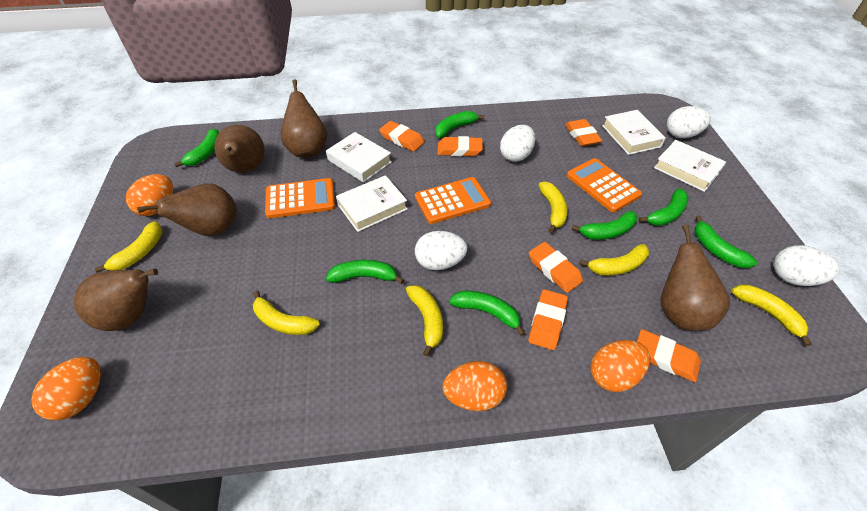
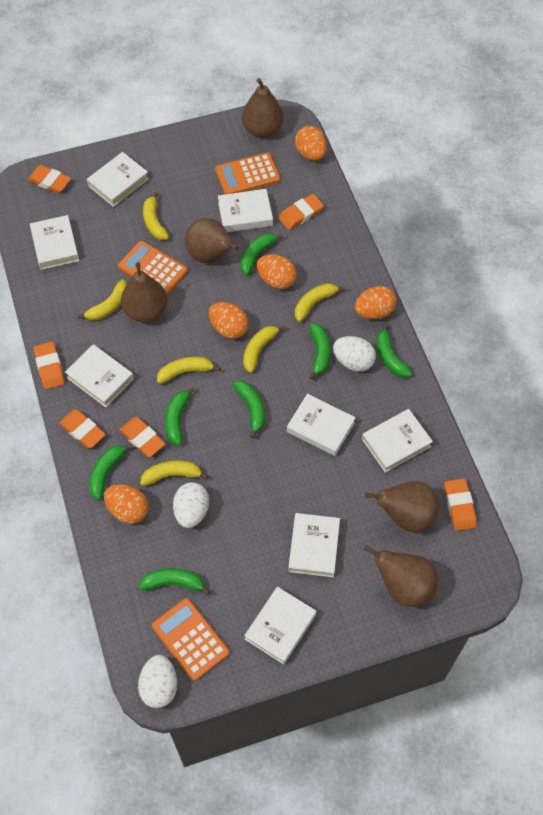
orange egg: 4 -> 5
white book: 4 -> 8
white egg: 4 -> 3

